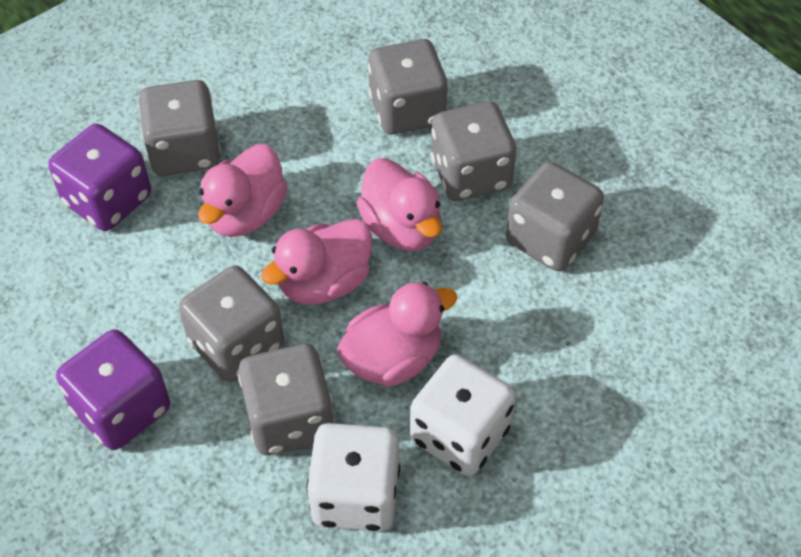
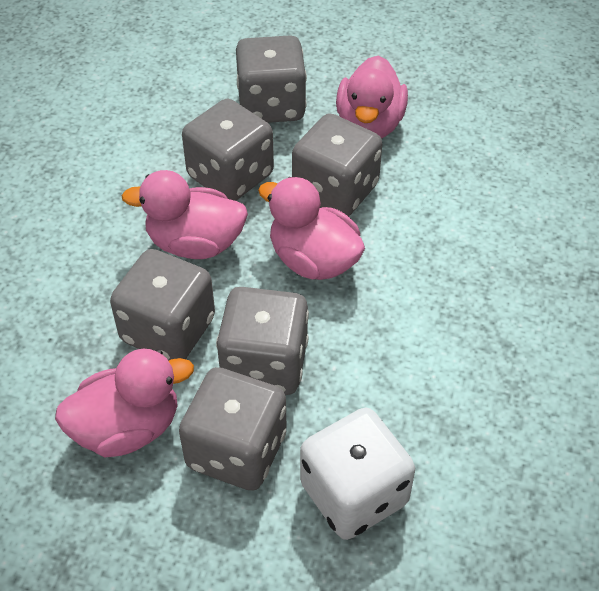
purple dice: 2 -> 0
white dice: 2 -> 1

